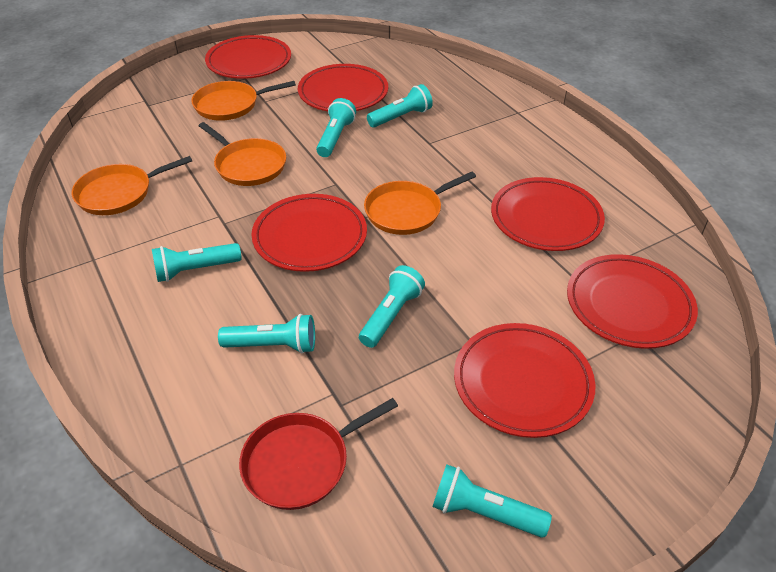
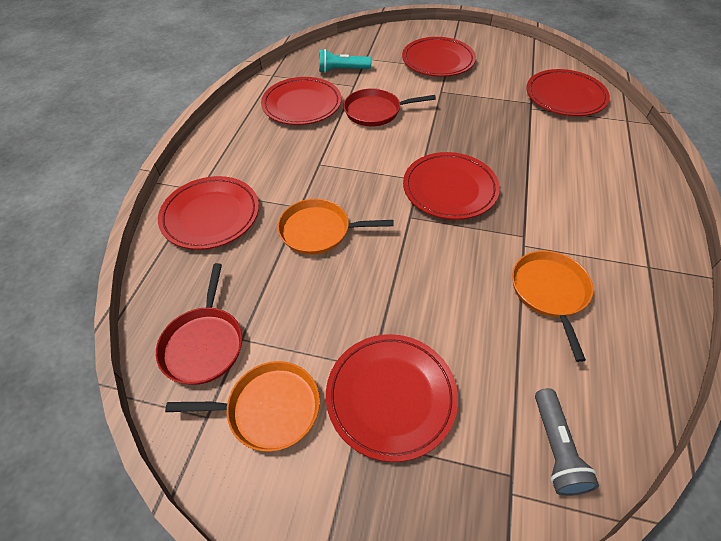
grey flashlight: 0 -> 1
orange pan: 4 -> 3
red pan: 1 -> 2
turquoise flashlight: 6 -> 1

